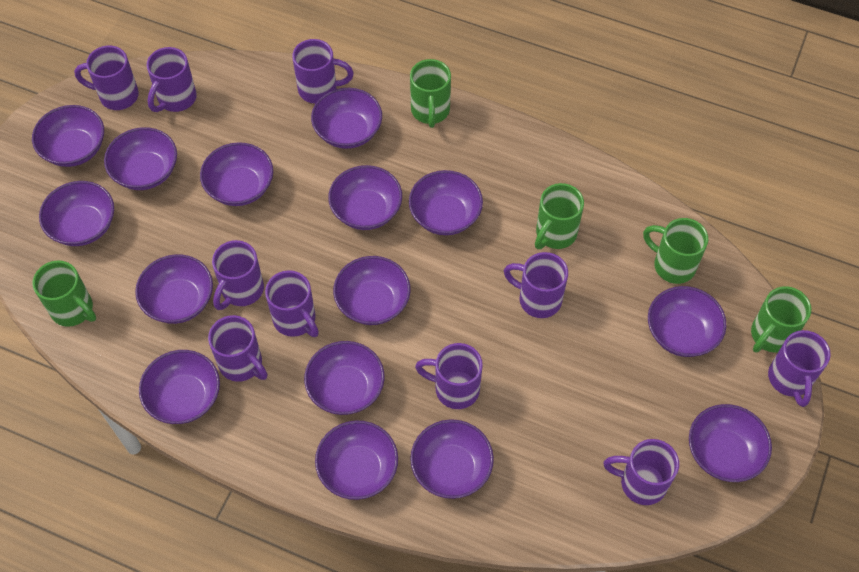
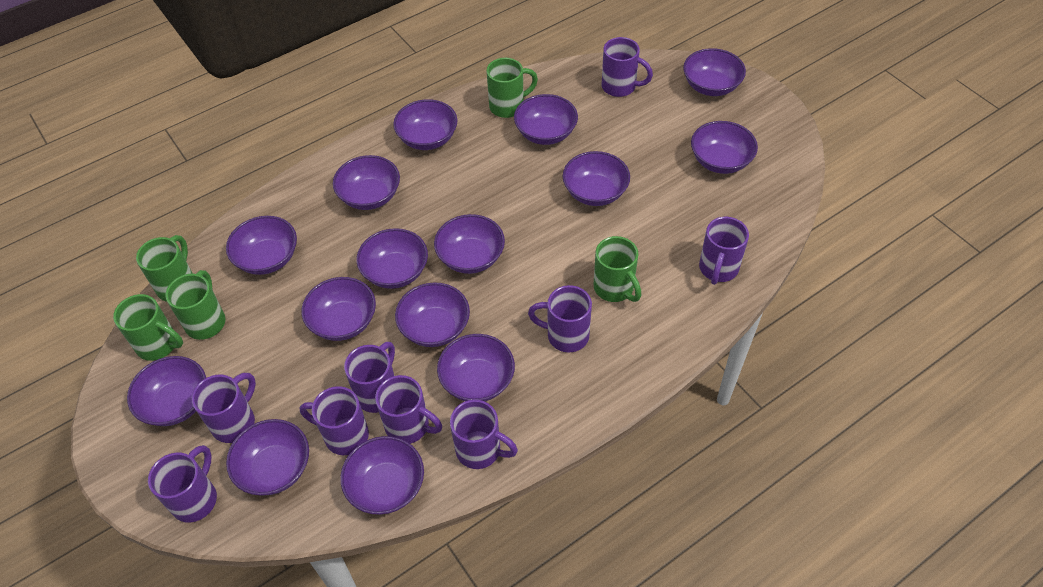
purple mug: 10 -> 9

